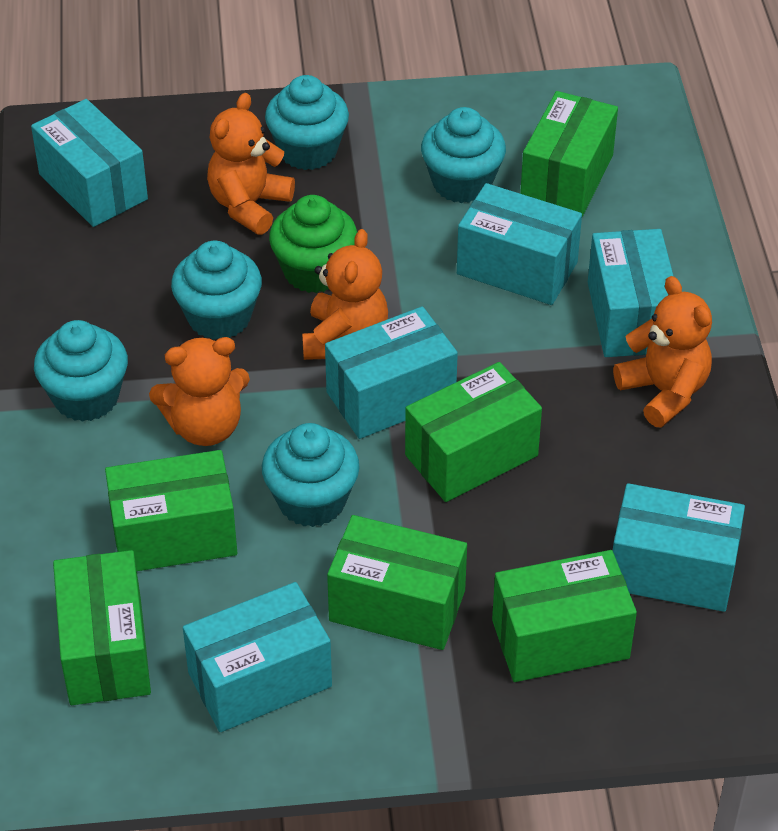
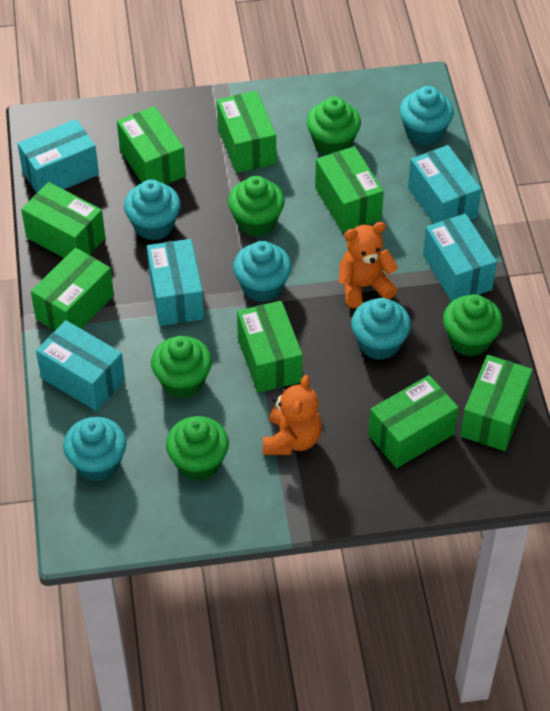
green box: 6 -> 8
green cupcake: 1 -> 5
orange teddy bear: 4 -> 2
turquoise box: 6 -> 5

